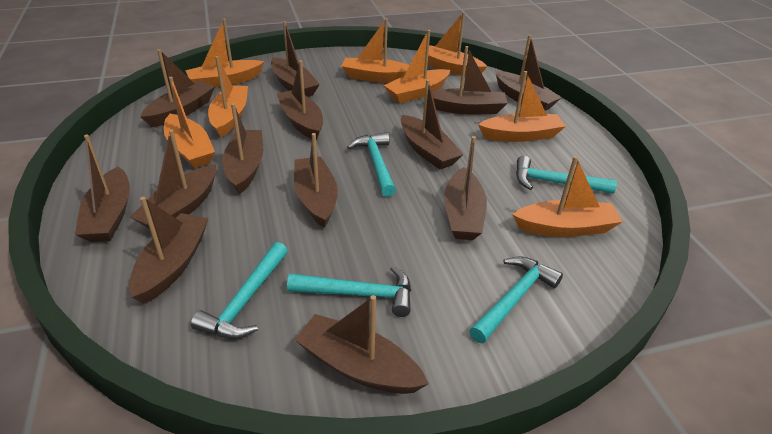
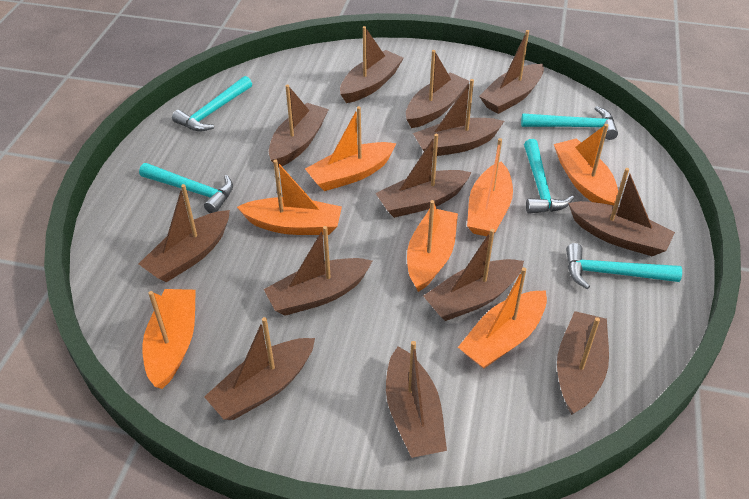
orange boat: 8 -> 7

